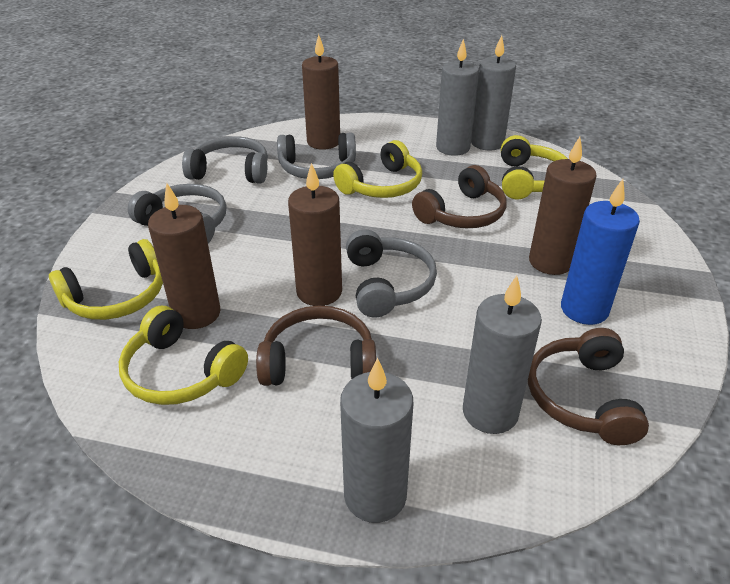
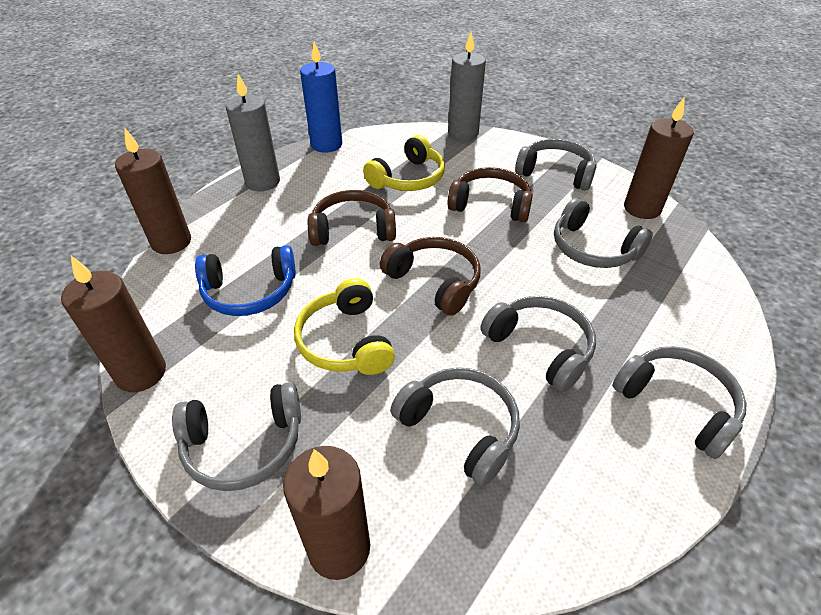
blue headphones: 0 -> 1
grey candle: 4 -> 2
grey headphones: 4 -> 6
yellow headphones: 4 -> 2

